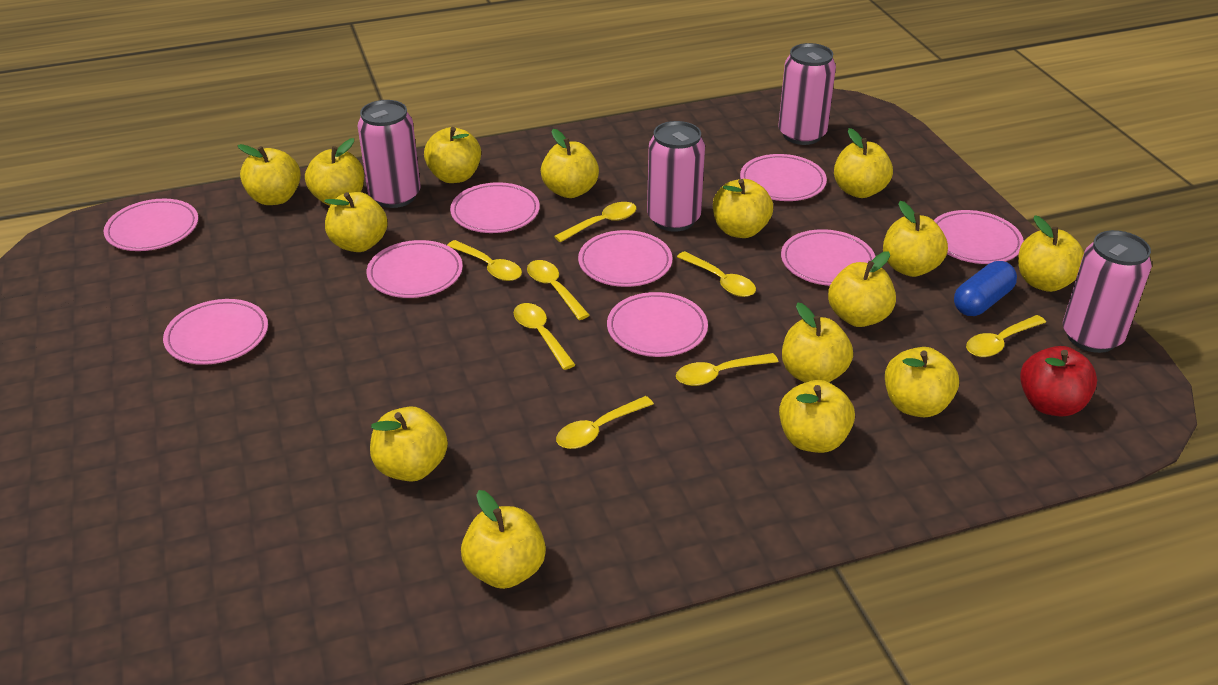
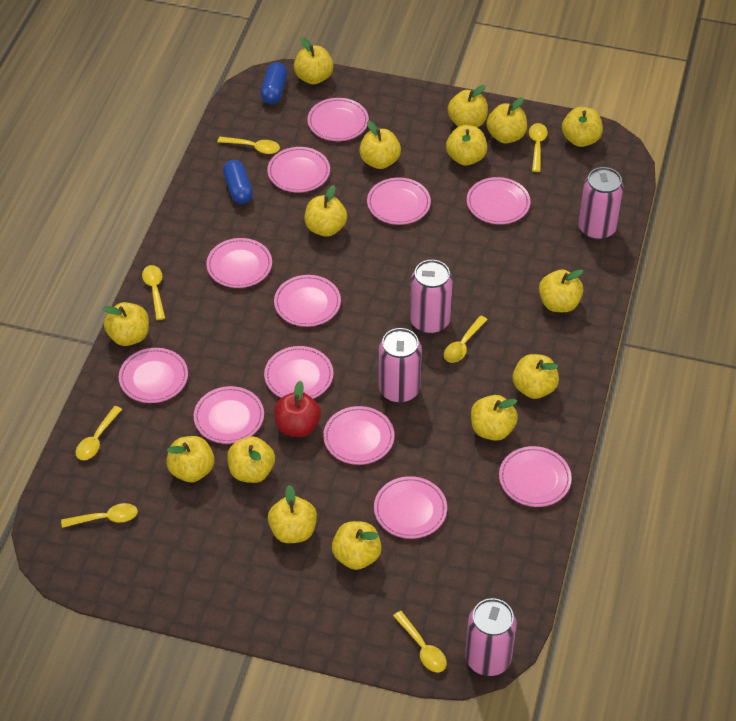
blue capsule: 1 -> 2
pink plate: 9 -> 12
yellow spoon: 8 -> 7

